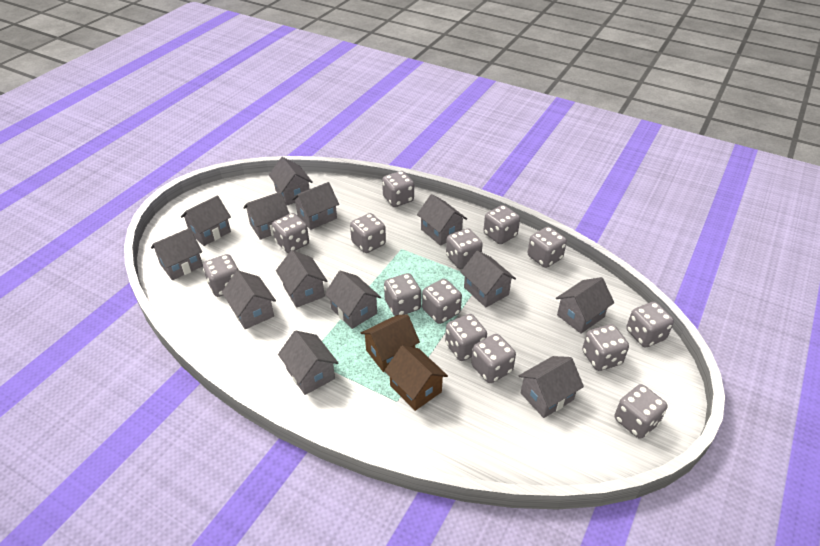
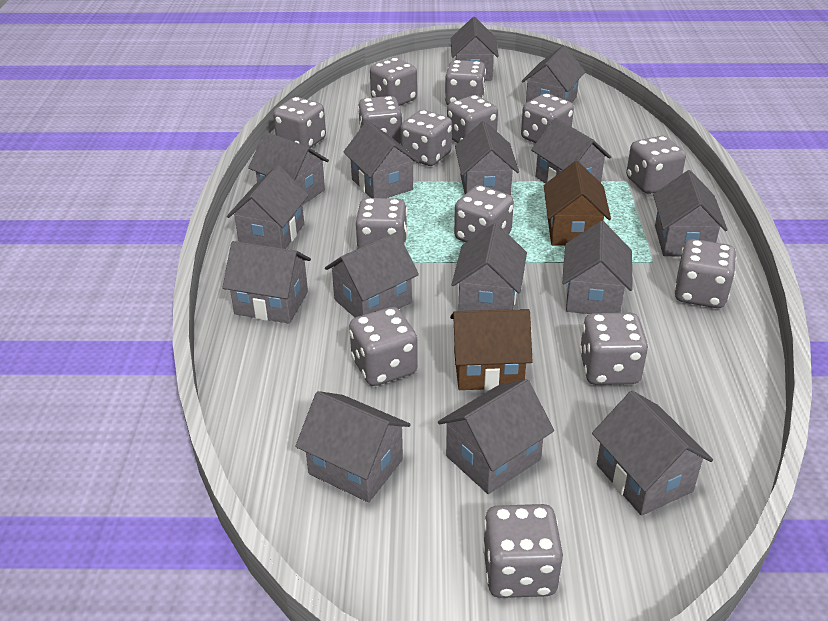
grey house: 13 -> 15

